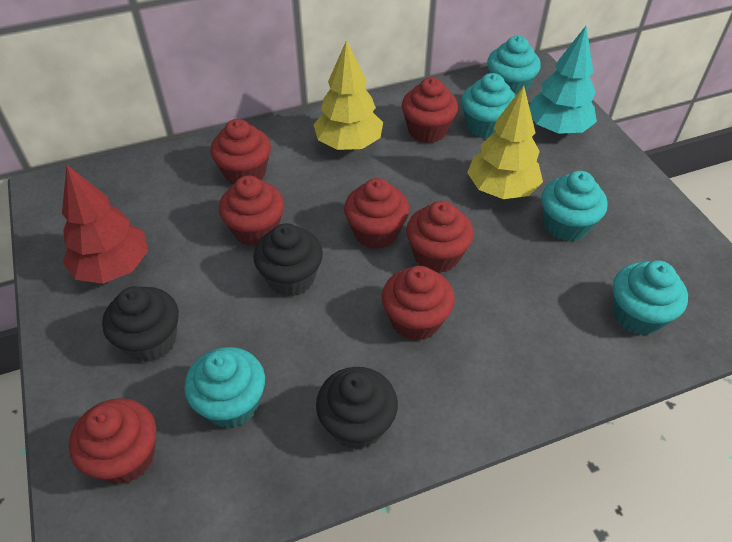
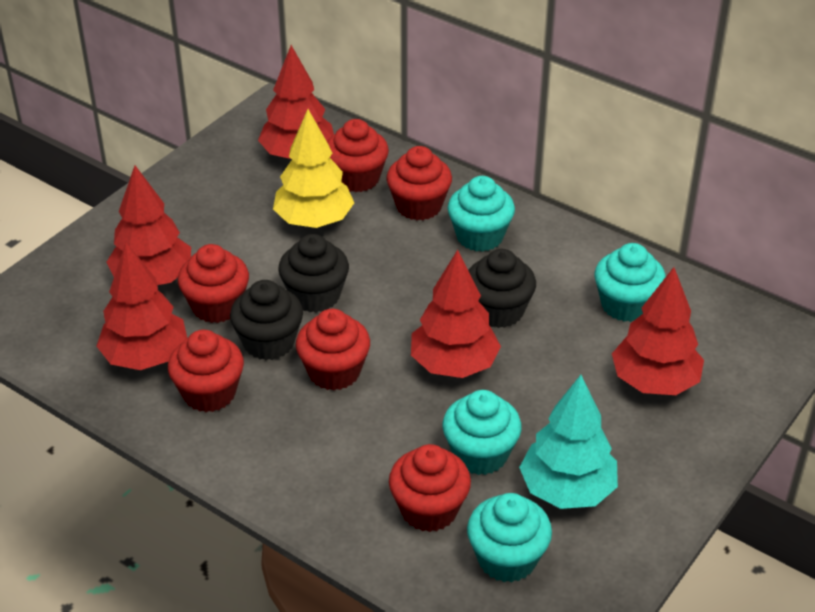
red cupcake: 7 -> 6
red tree: 1 -> 5
turquoise cupcake: 5 -> 4
yellow tree: 2 -> 1

